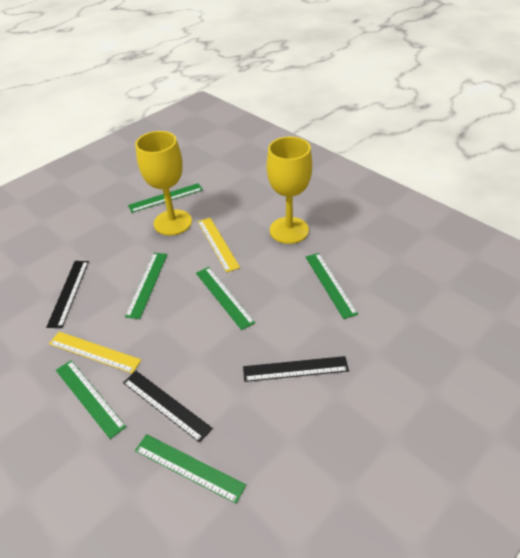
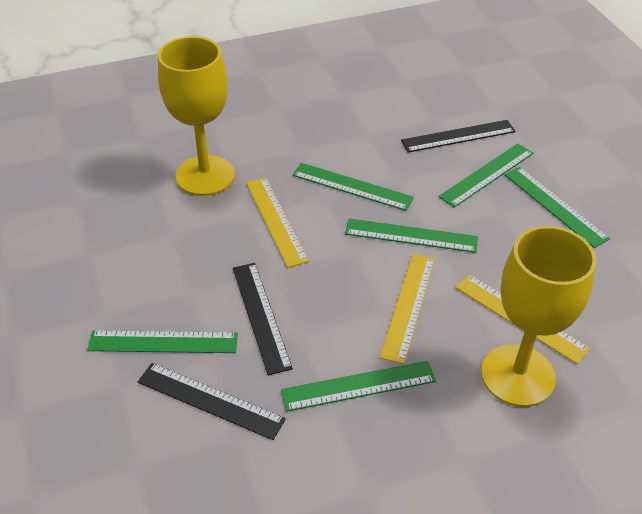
yellow ruler: 2 -> 3

